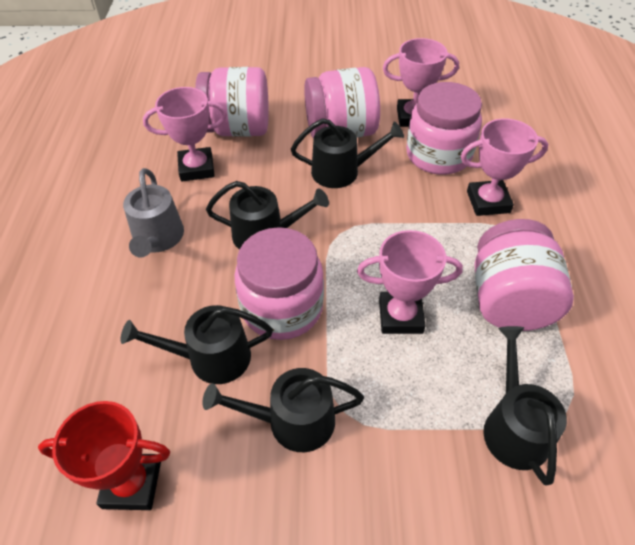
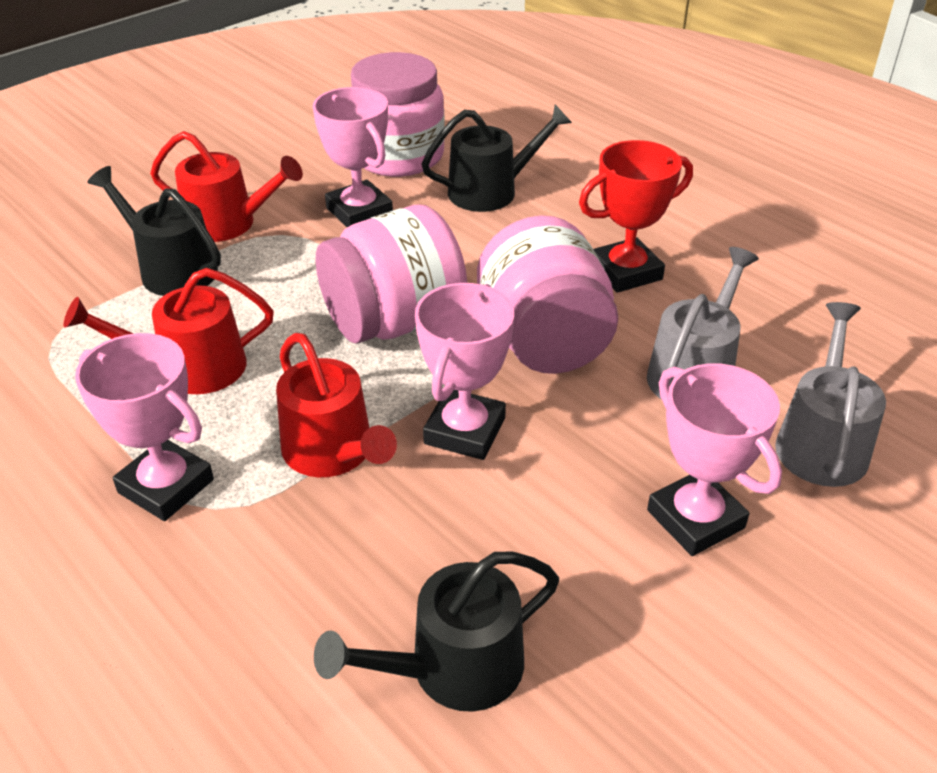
black watering can: 5 -> 3
grey watering can: 1 -> 2
pink jar: 5 -> 3
red watering can: 0 -> 3

